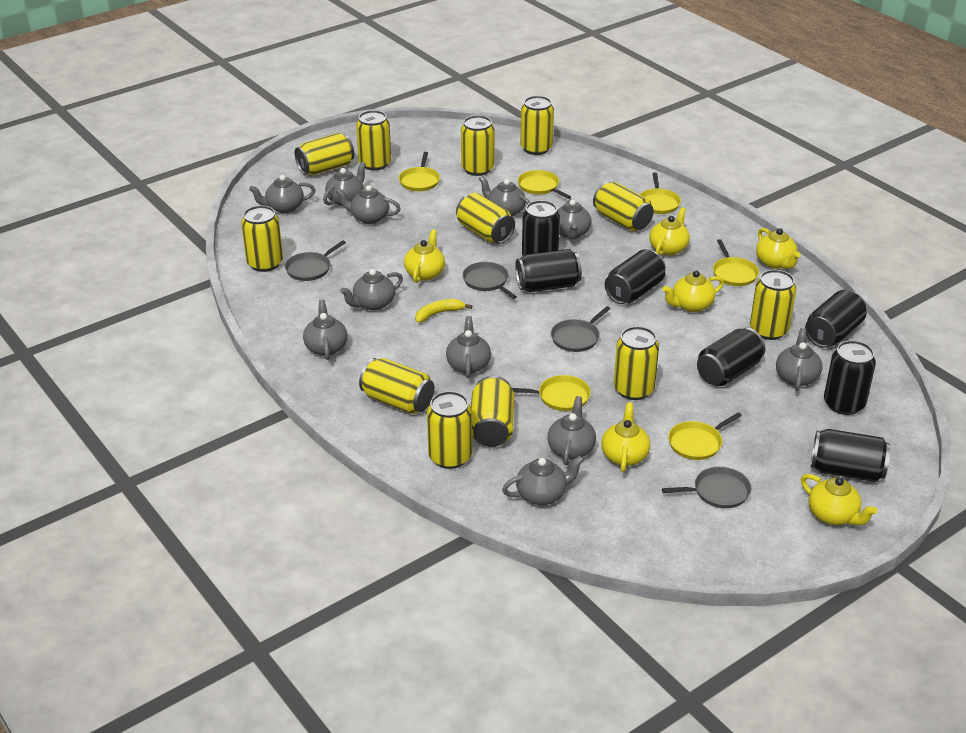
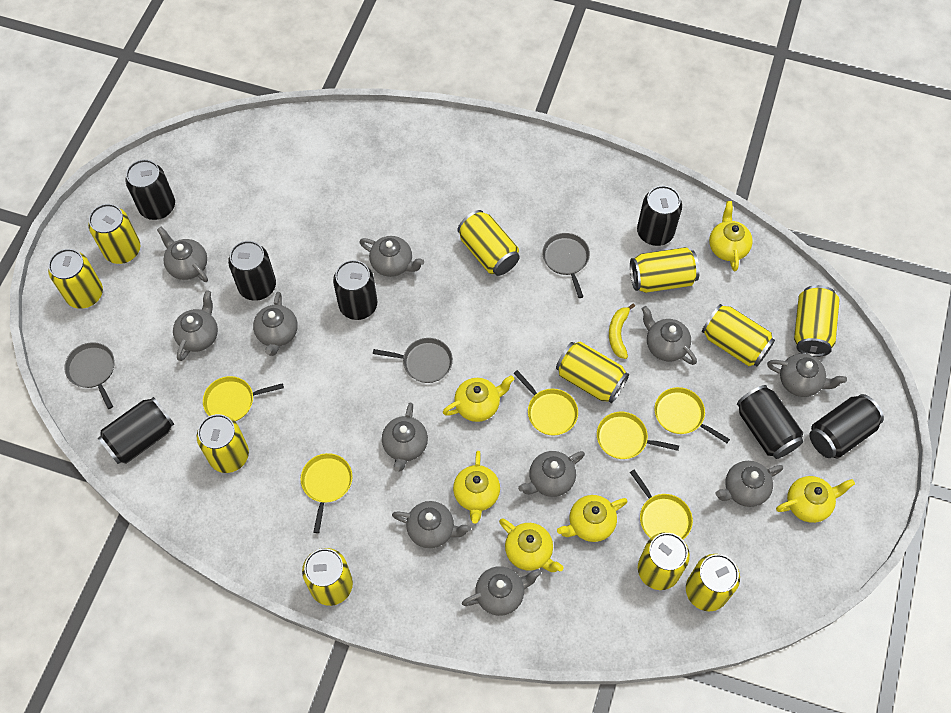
grey pan: 4 -> 3
yellow can: 12 -> 11

